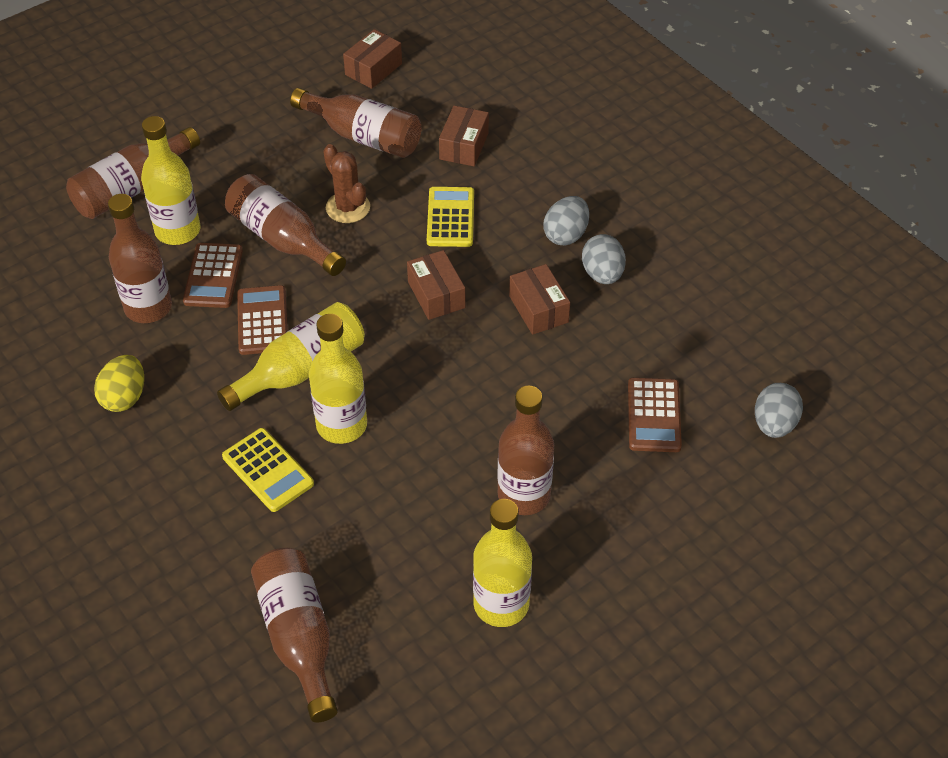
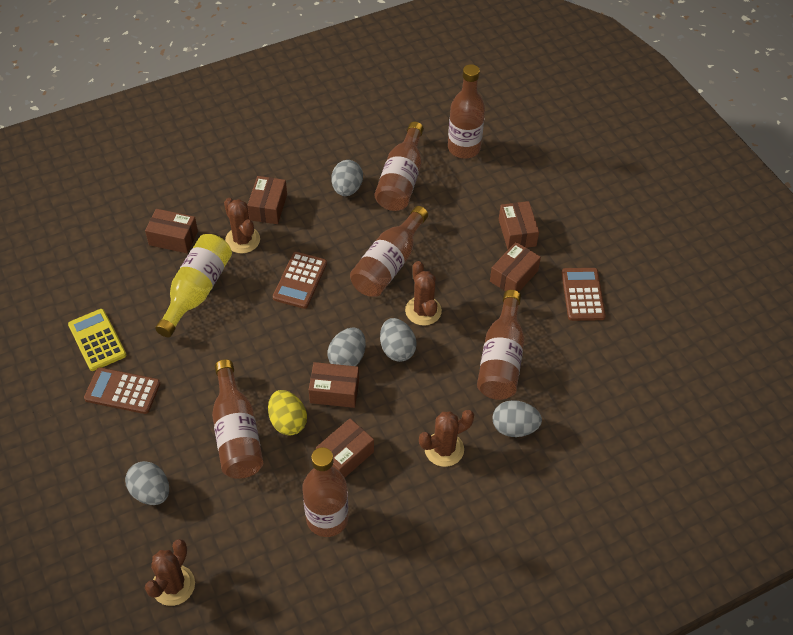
brown box: 4 -> 6
brown cactus: 1 -> 4
grey egg: 3 -> 5
yellow bottle: 4 -> 1
yellow calculator: 2 -> 1

